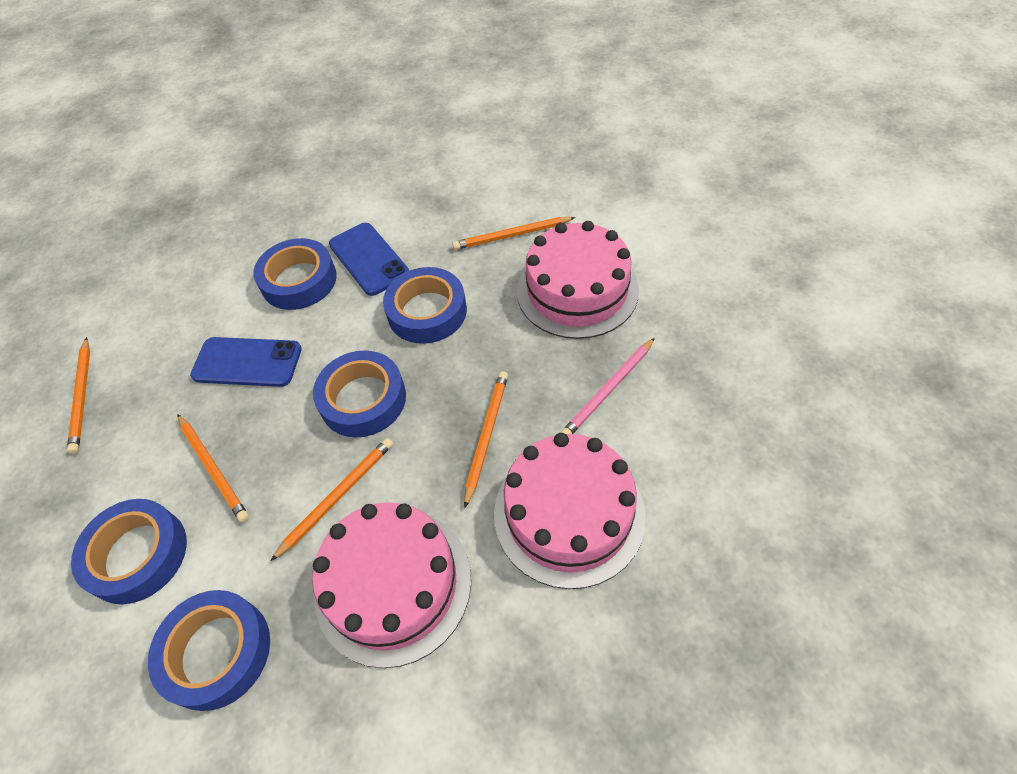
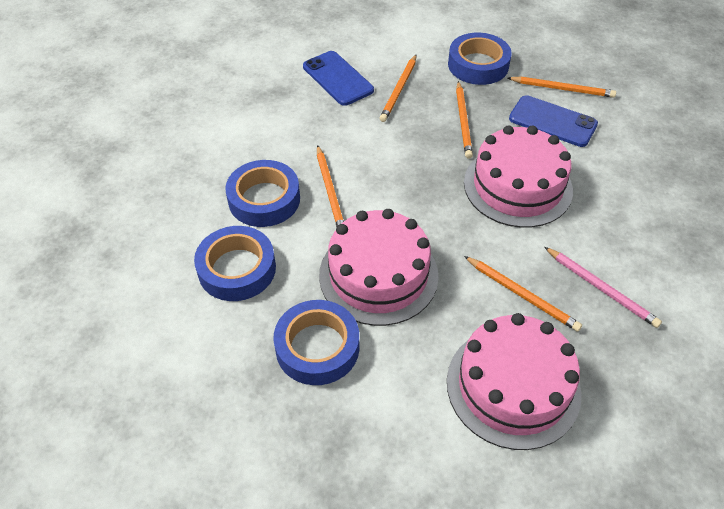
blue tape: 5 -> 4

